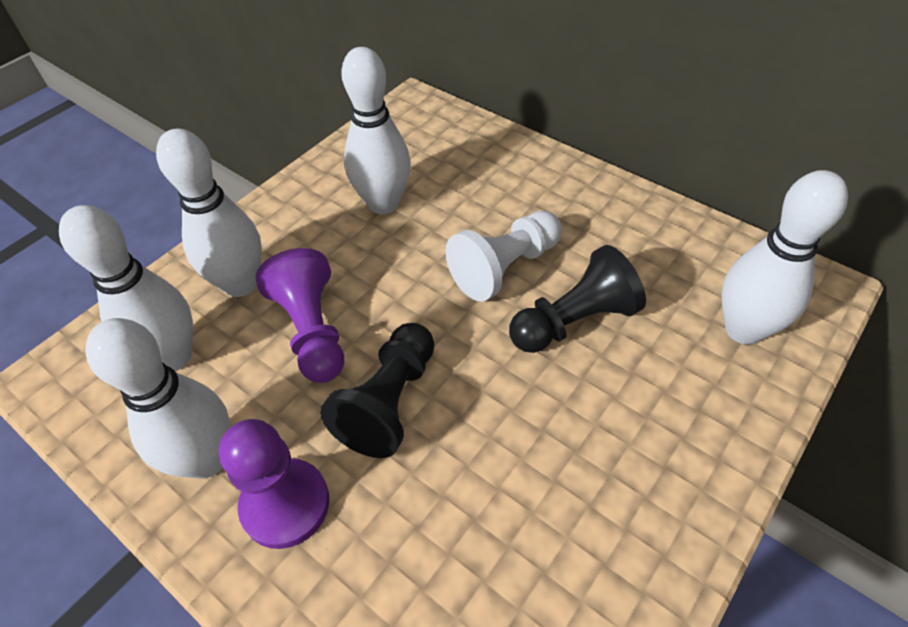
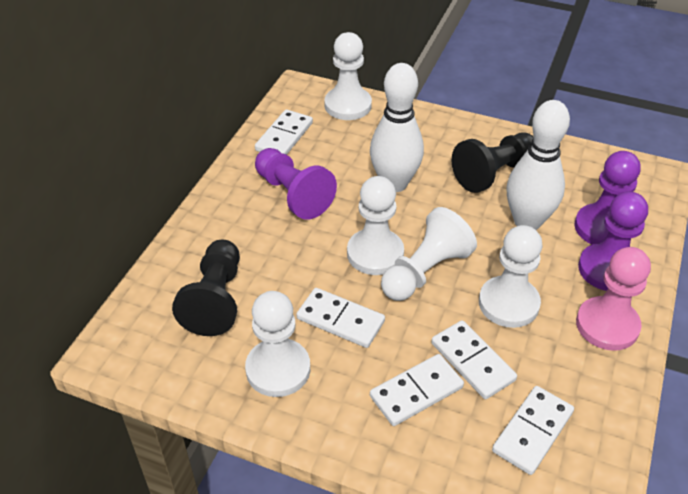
pink pawn: 0 -> 1
purple pawn: 2 -> 3
white bowling pin: 5 -> 2
white domino: 0 -> 5
white pawn: 1 -> 5

